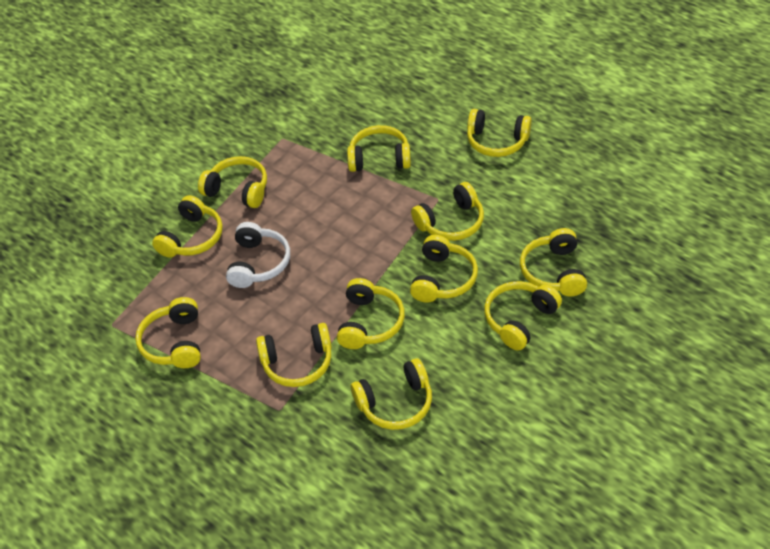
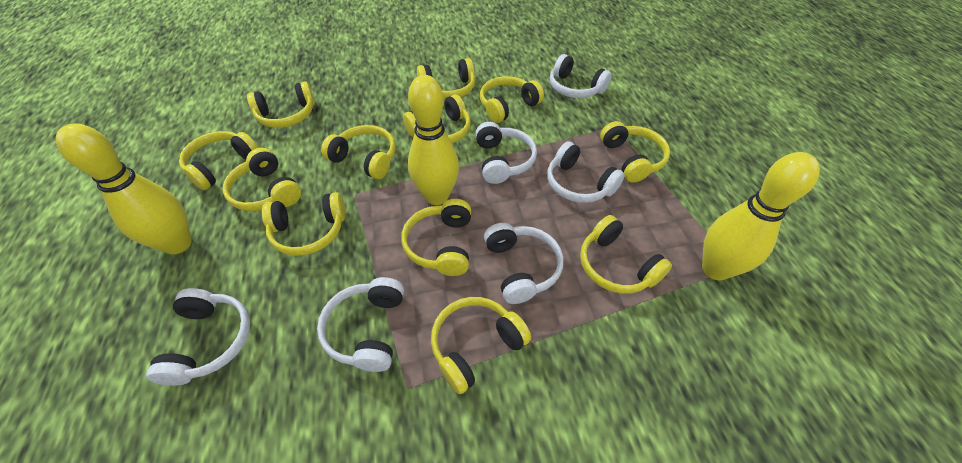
white headphones: 1 -> 6
yellow bowling pin: 0 -> 3

